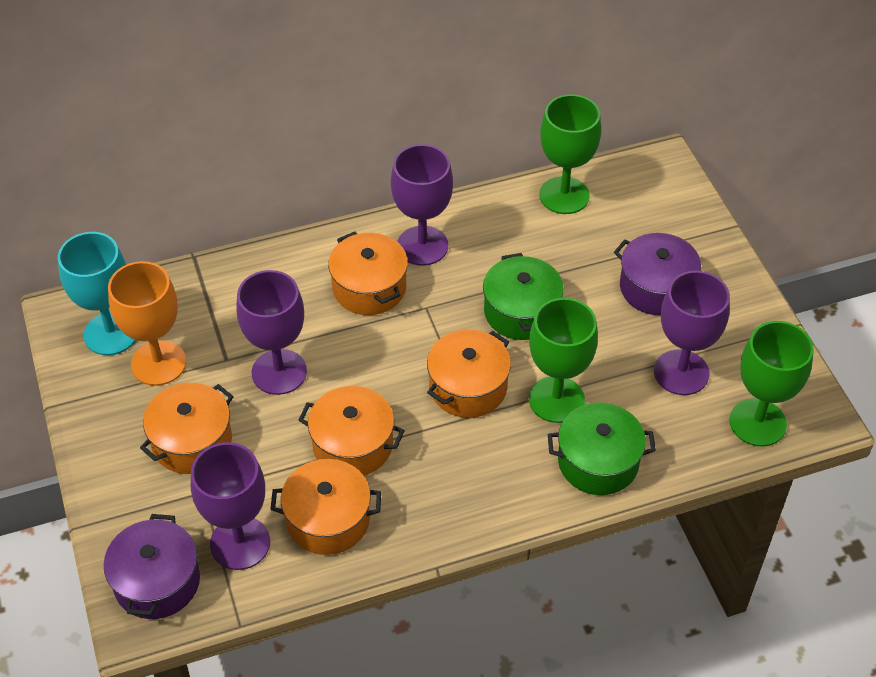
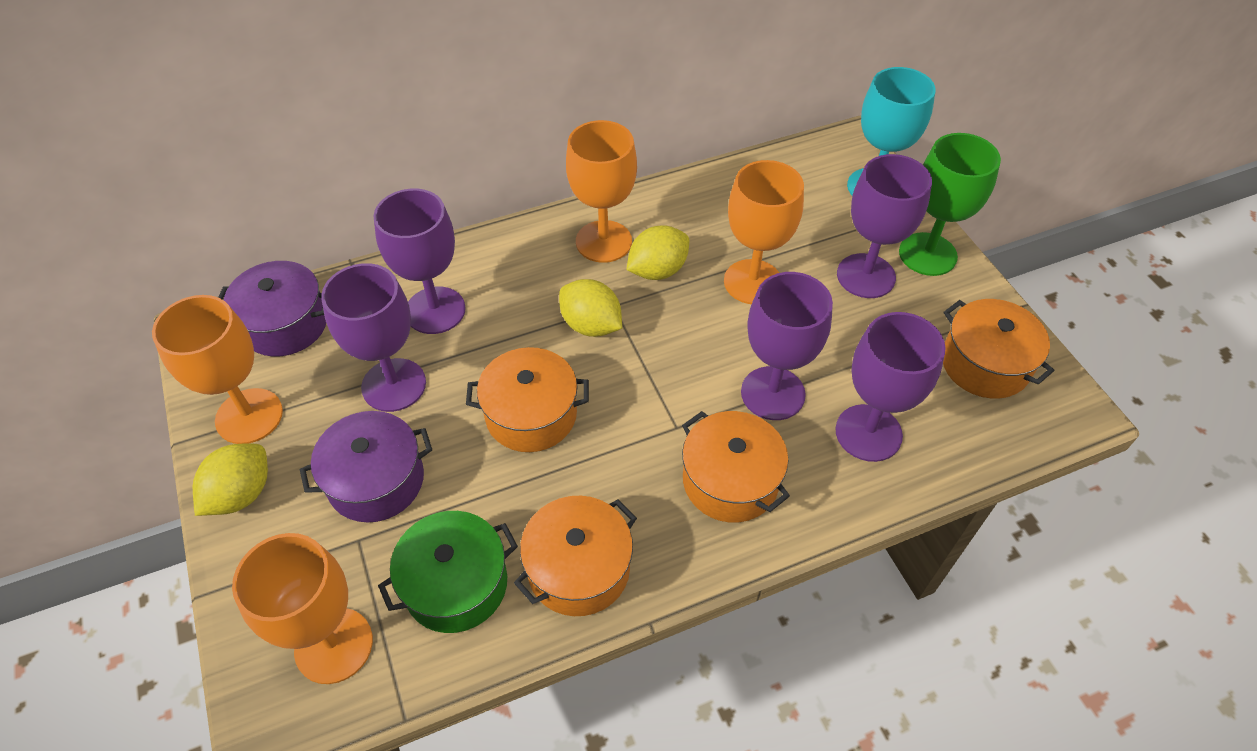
green goblet: 3 -> 1
green pot: 2 -> 1
orange goblet: 1 -> 4
orange pot: 5 -> 4
purple goblet: 4 -> 5
yellow lemon: 0 -> 3

